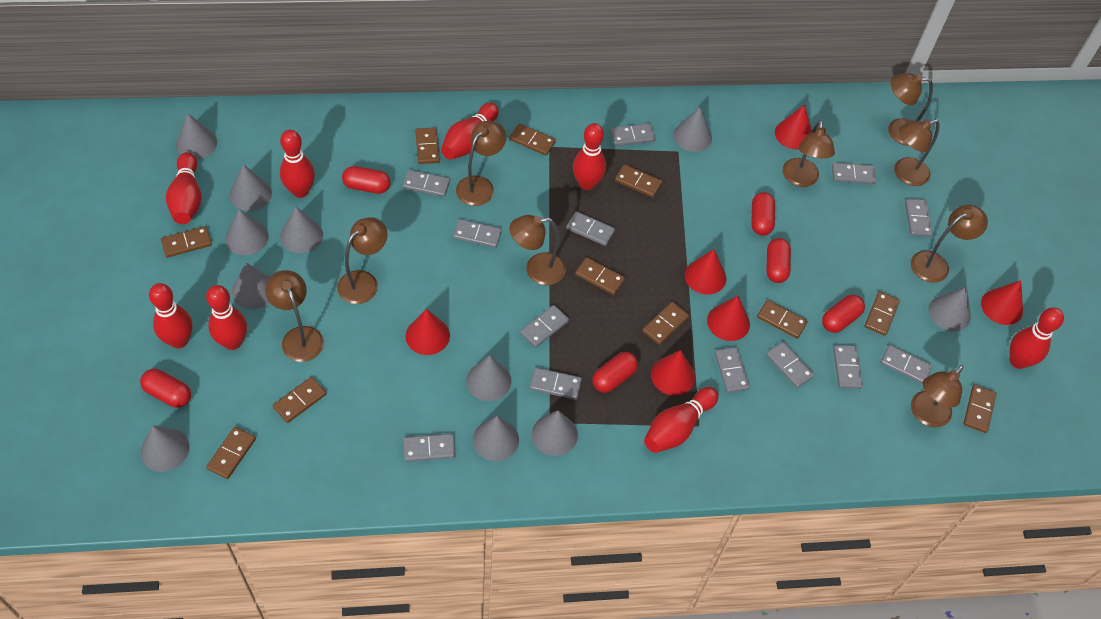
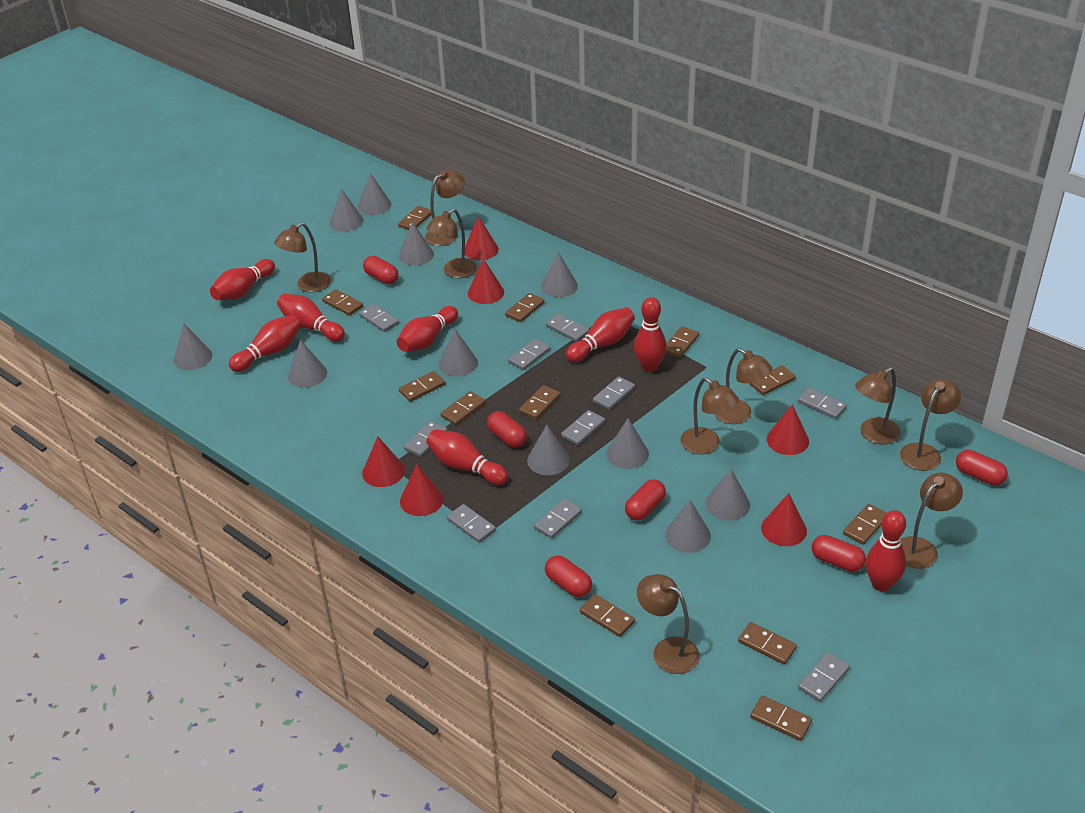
brown domino: 11 -> 12
grey domino: 13 -> 10

